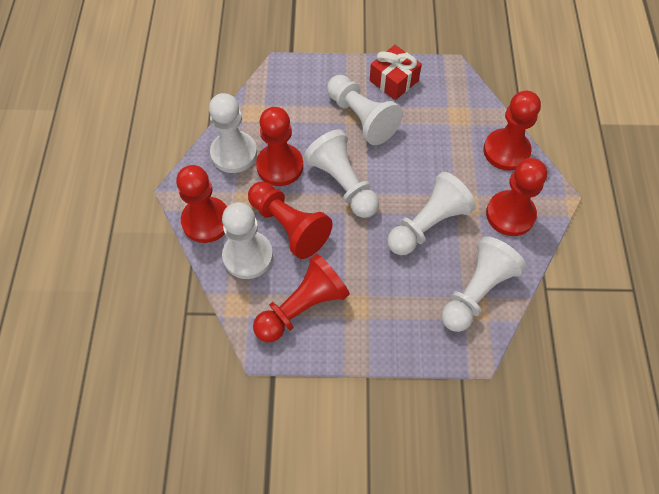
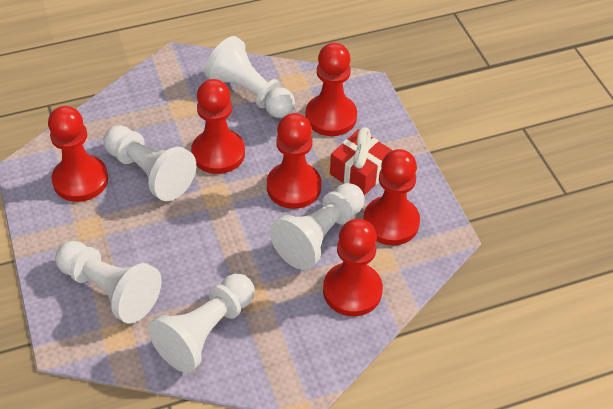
white pawn: 6 -> 5

